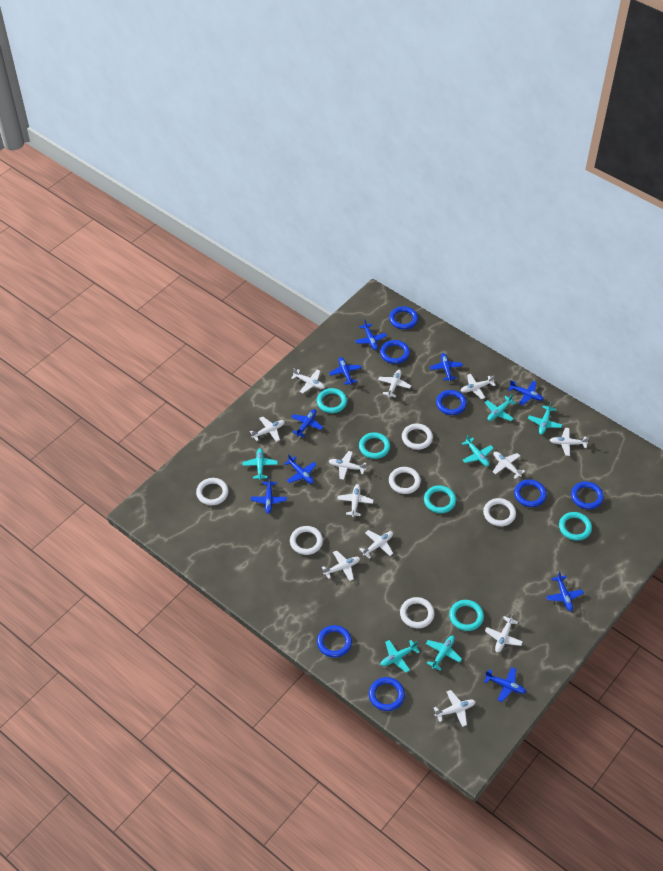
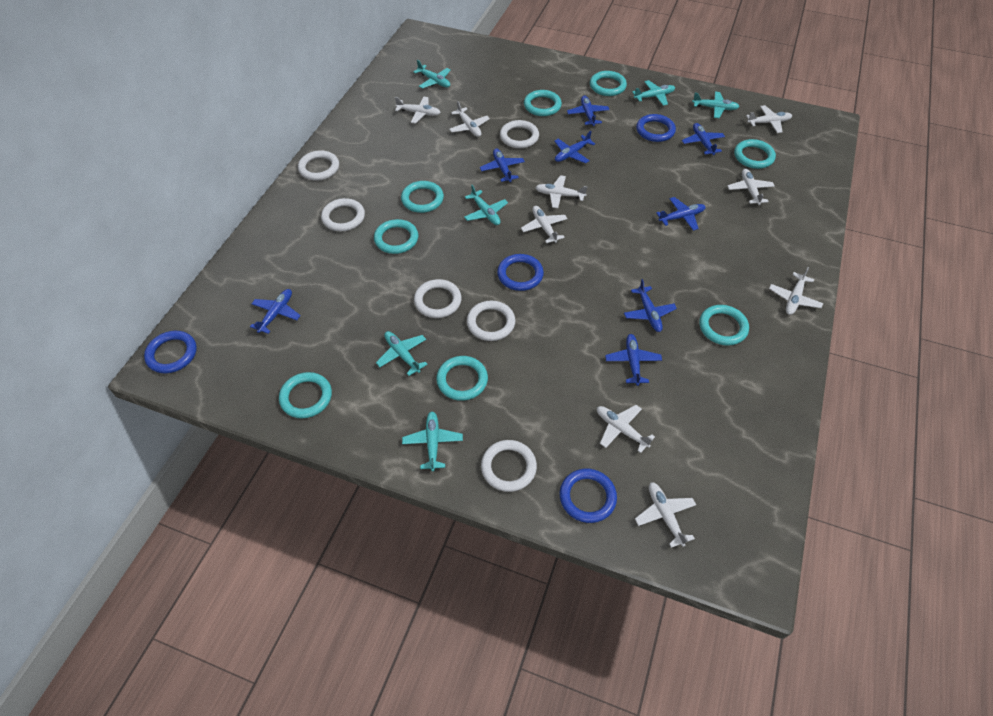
blue plane: 9 -> 8
blue ring: 7 -> 4
turquoise ring: 5 -> 8
white plane: 12 -> 9

